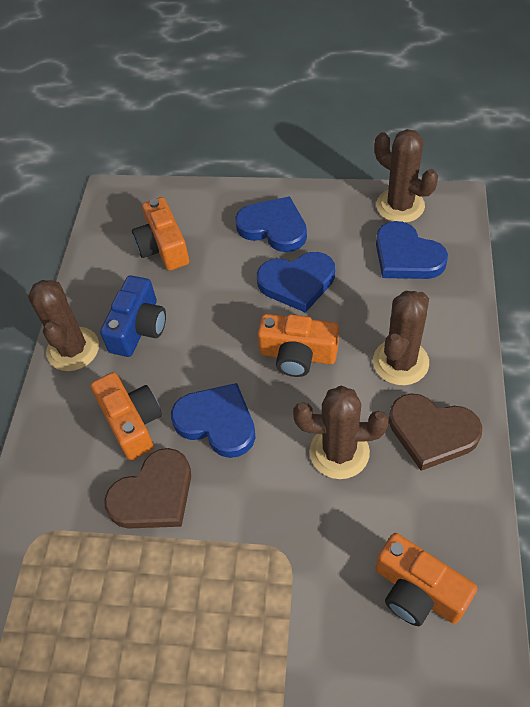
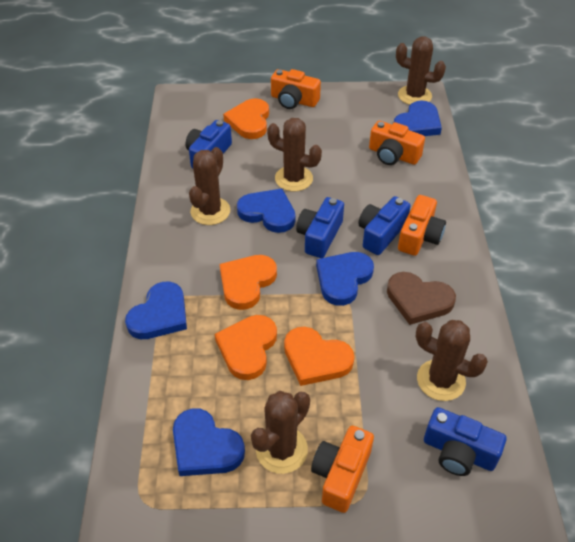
blue camera: 1 -> 4
blue heart: 4 -> 5
brown cactus: 4 -> 5
brown heart: 2 -> 1
orange heart: 0 -> 4

